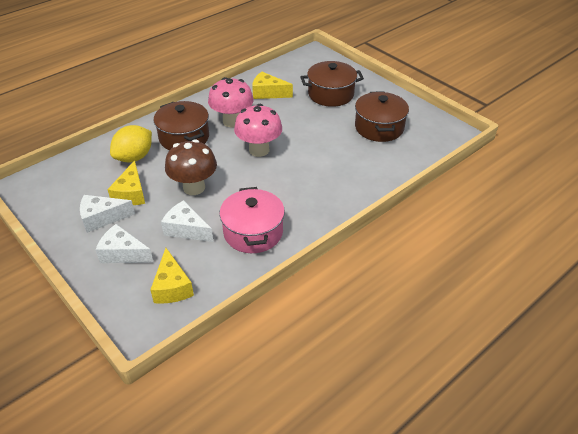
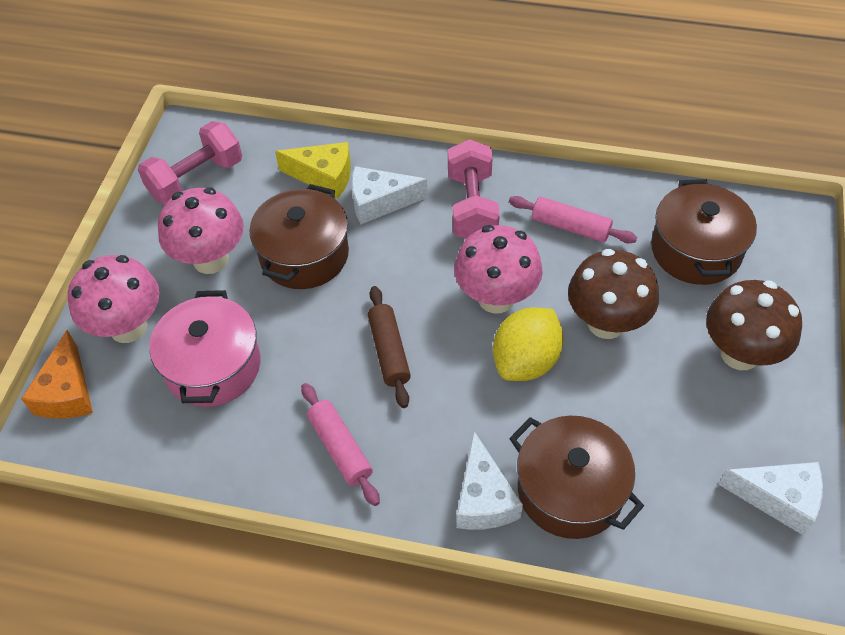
brown mushroom: 1 -> 2
brown rolling pin: 0 -> 1
orange cheese: 0 -> 1
pink dumbbell: 0 -> 2
pink mushroom: 2 -> 3
pink rolling pin: 0 -> 2
yellow cheese: 3 -> 1

